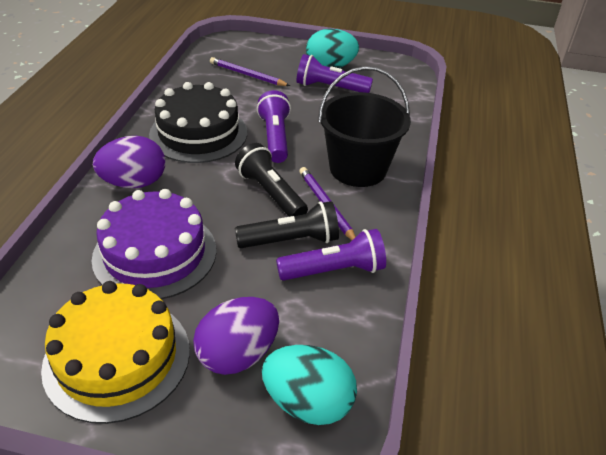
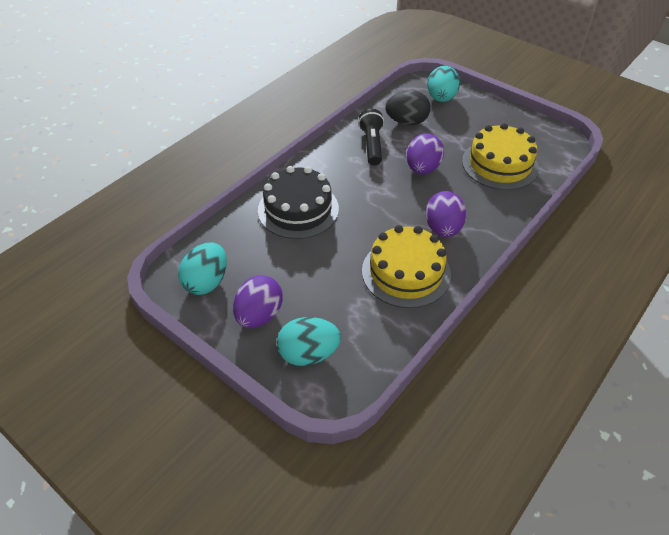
black bucket: 1 -> 0
black egg: 0 -> 1
black flashlight: 2 -> 1
purple cake: 1 -> 0
purple egg: 2 -> 3
purple flashlight: 3 -> 0
purple pencil: 2 -> 0
turquoise egg: 2 -> 3
yellow cake: 1 -> 2

